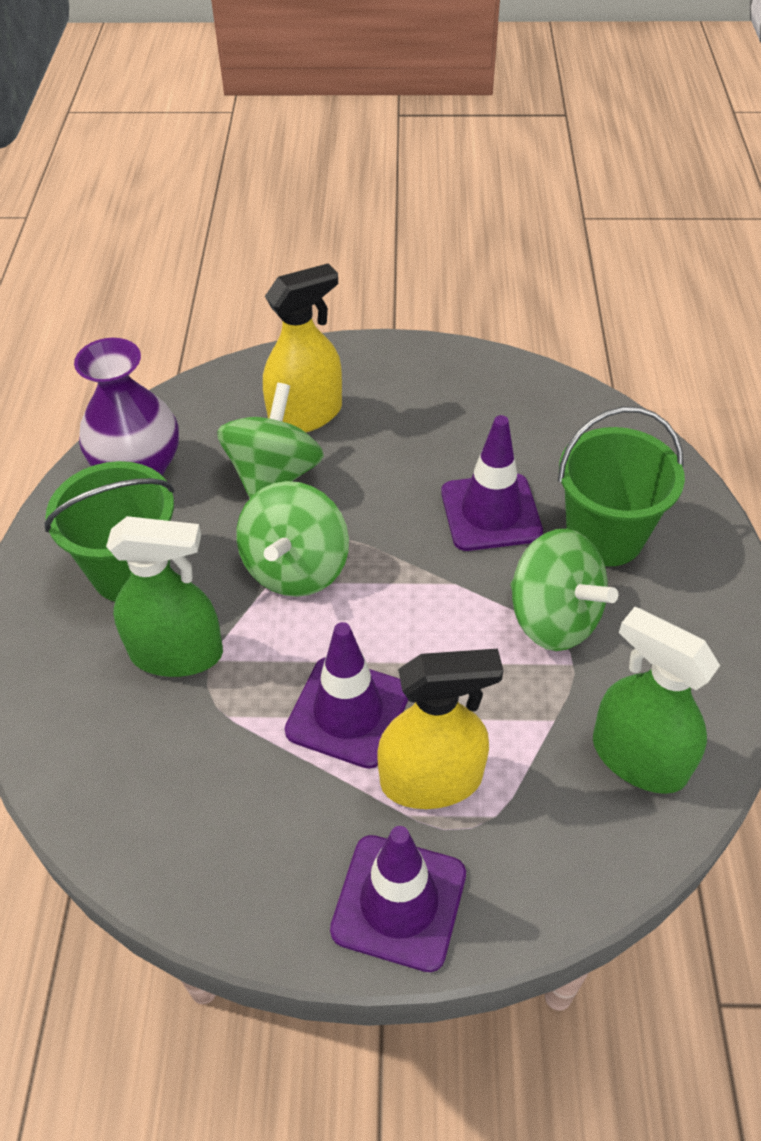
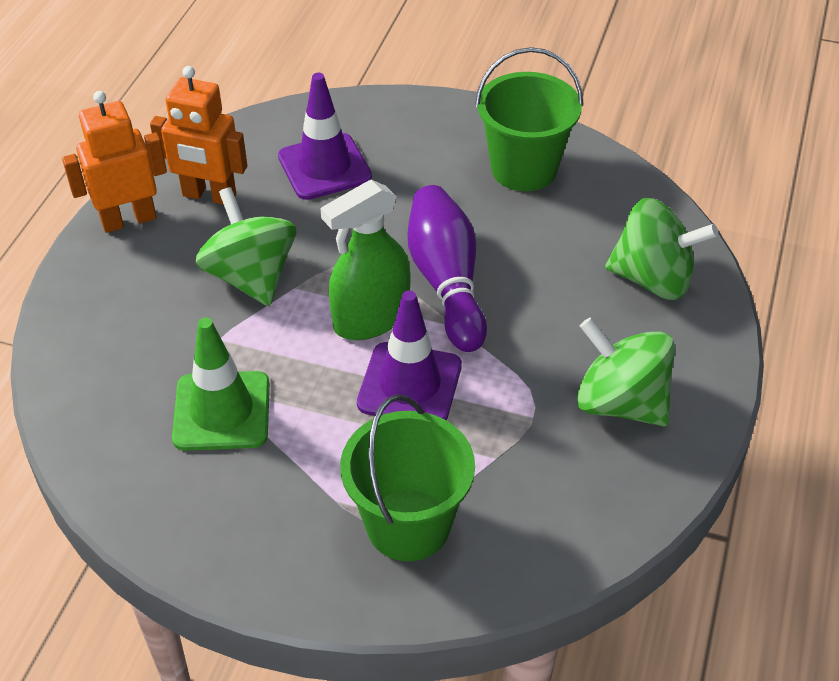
green spray bottle: 2 -> 1
green traffic cone: 0 -> 1
orange robot: 0 -> 2
purple bowling pin: 0 -> 1
purple traffic cone: 3 -> 2
purple vase: 1 -> 0
yellow spray bottle: 2 -> 0

